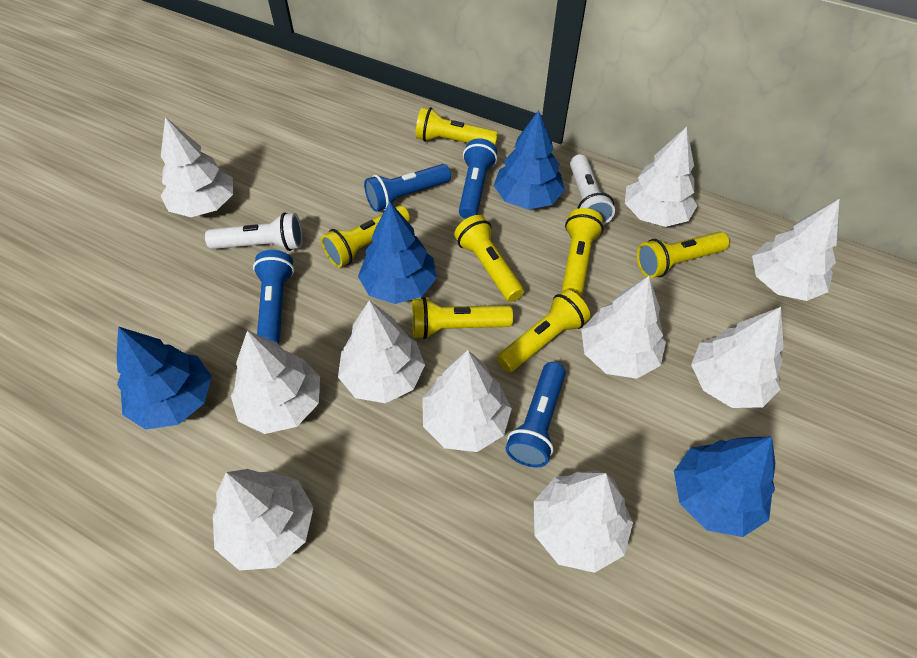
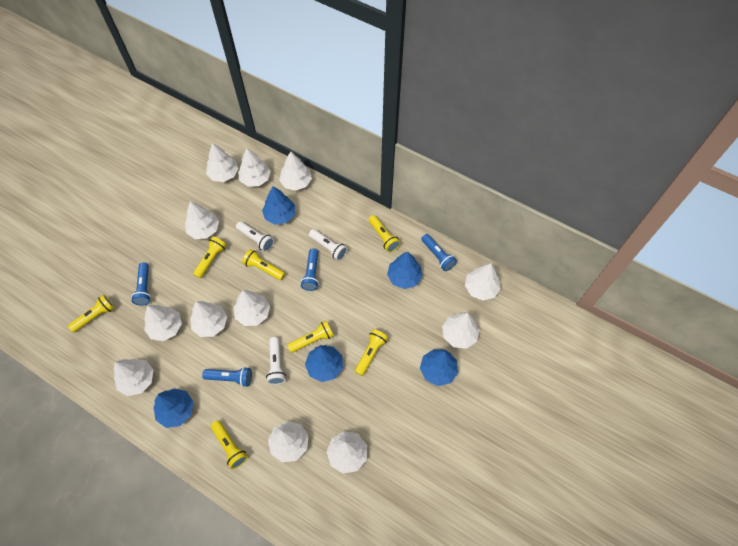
blue tree: 4 -> 5
white flashlight: 2 -> 3
white tree: 10 -> 12

